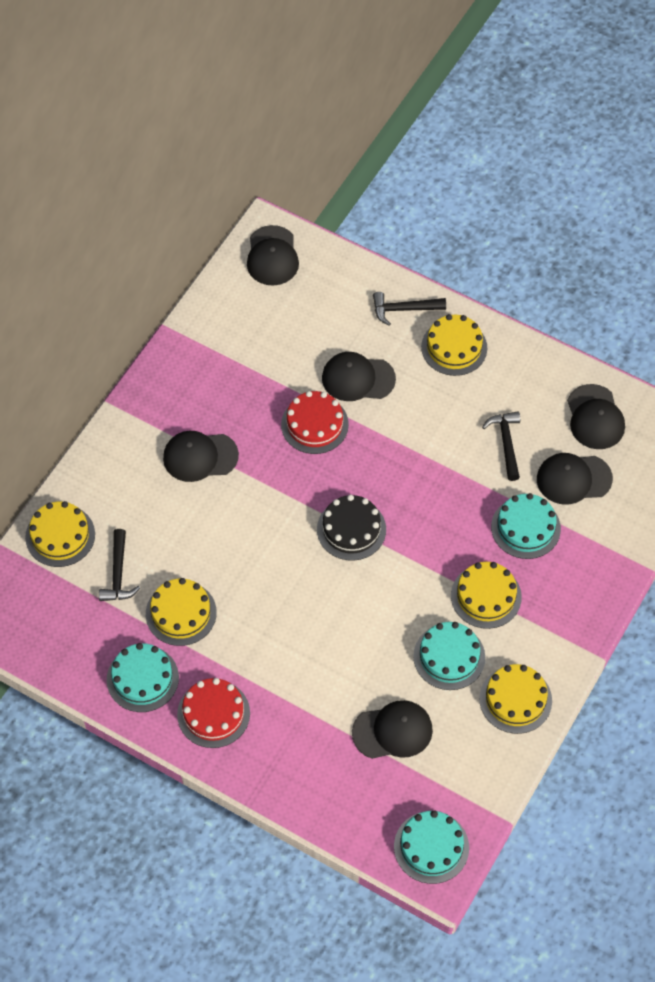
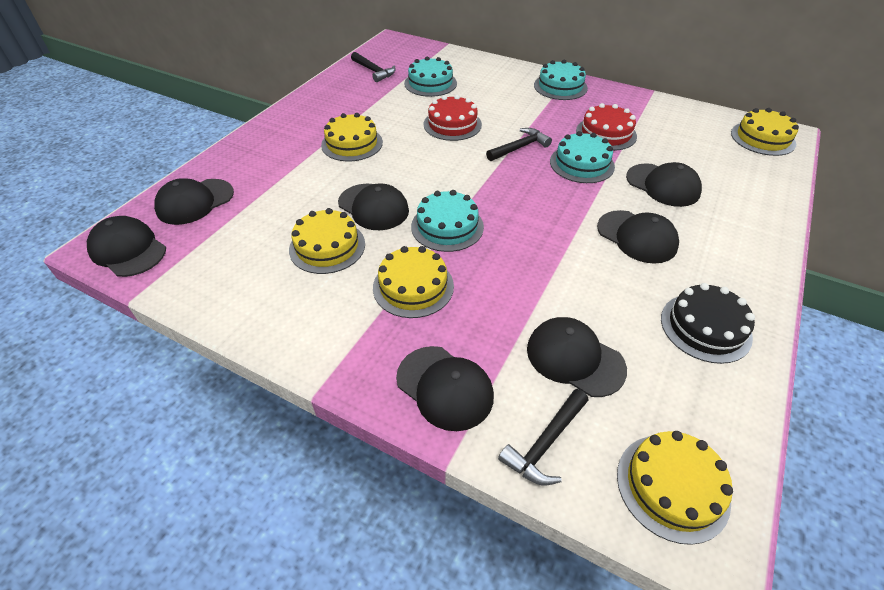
black cap: 6 -> 7

